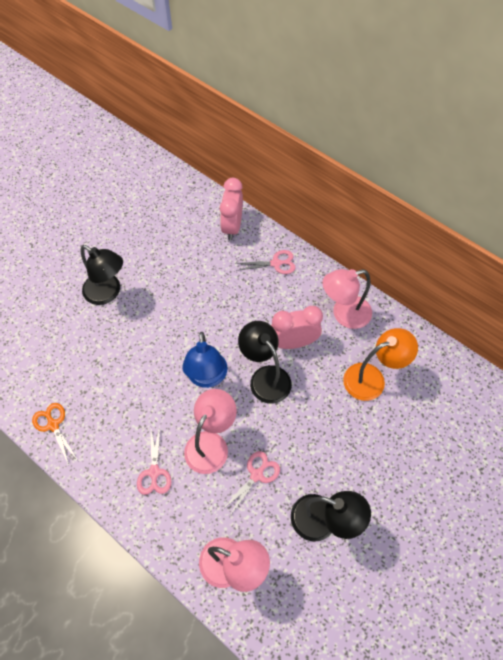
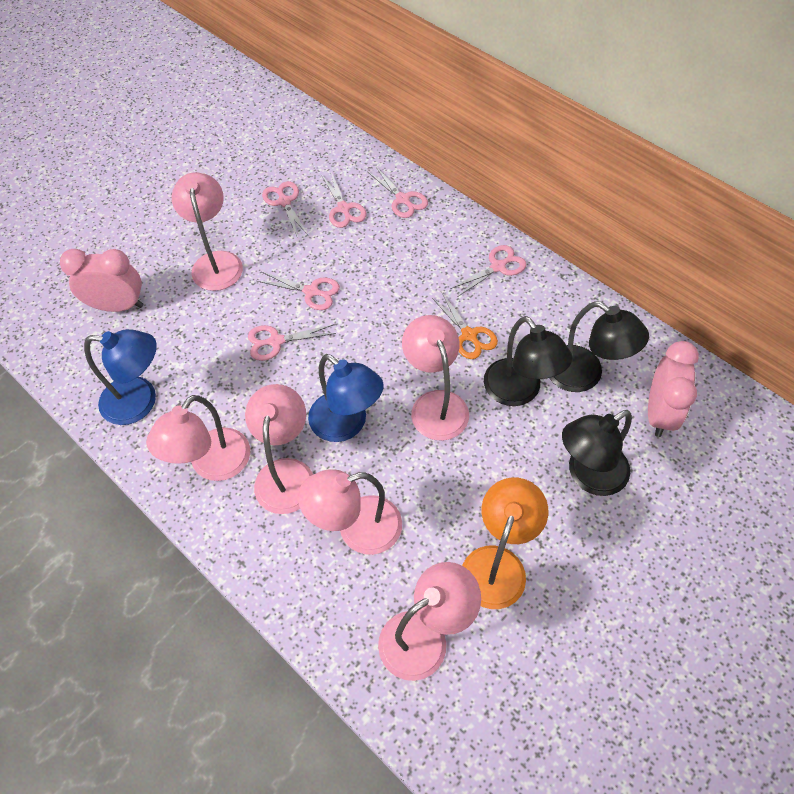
blue lamp: 1 -> 2
pink lamp: 3 -> 6
pink scissors: 3 -> 6

